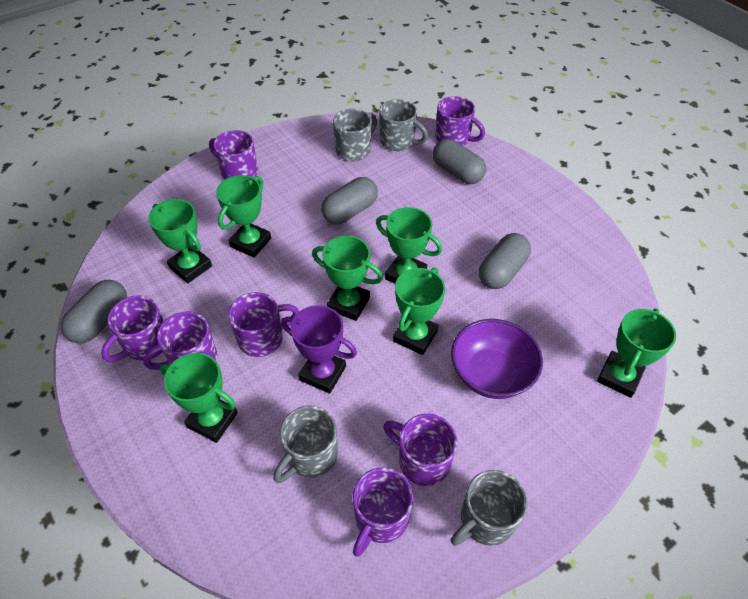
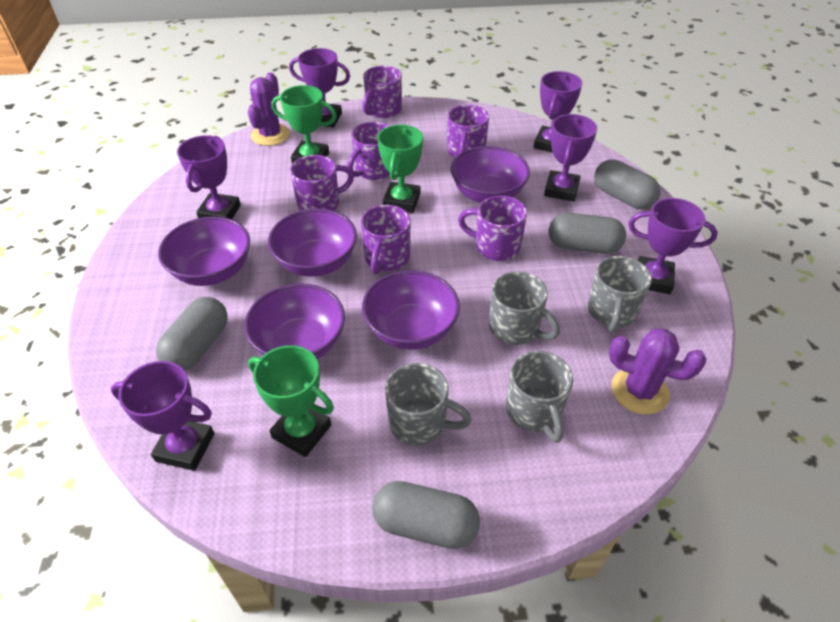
green trophy: 7 -> 3
purple bowl: 1 -> 5
purple cactus: 0 -> 2
purple mug: 7 -> 6
purple trophy: 1 -> 6

